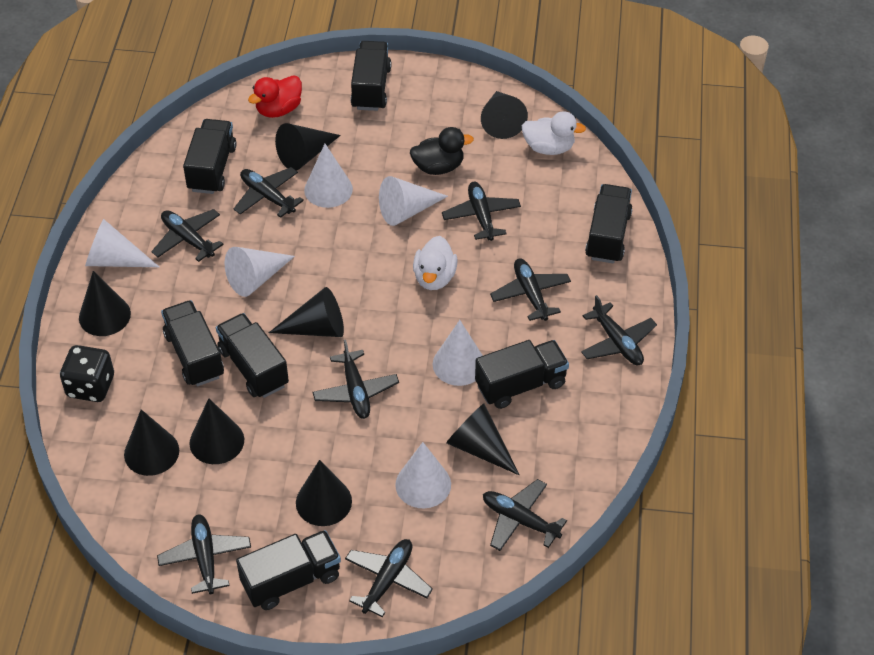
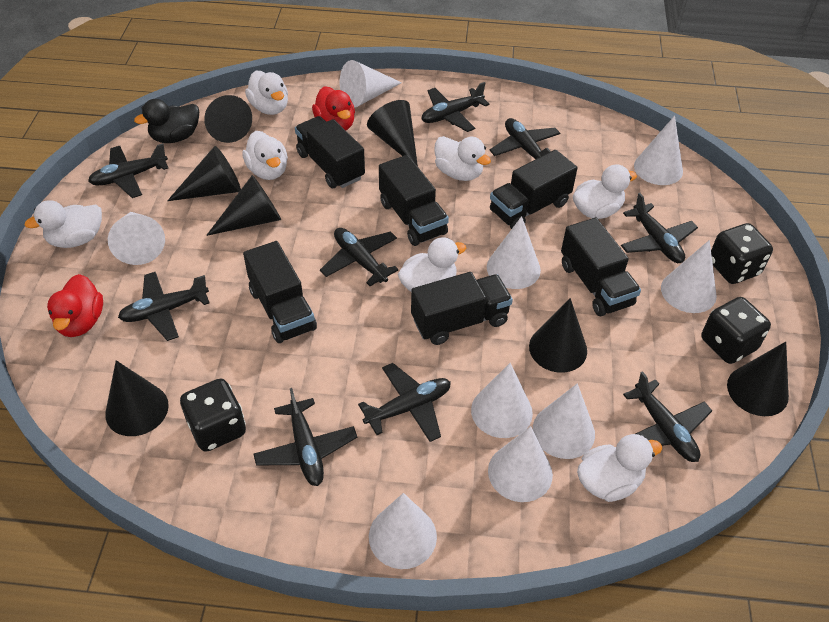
black cone: 8 -> 7
black dice: 1 -> 3
black truck: 7 -> 6
red duck: 1 -> 2
white cone: 6 -> 9
white duck: 2 -> 7

